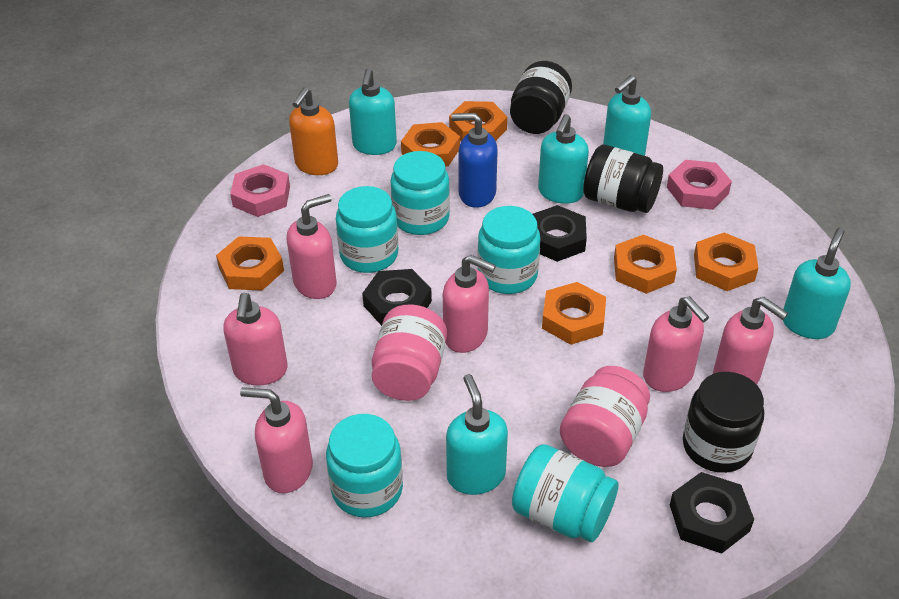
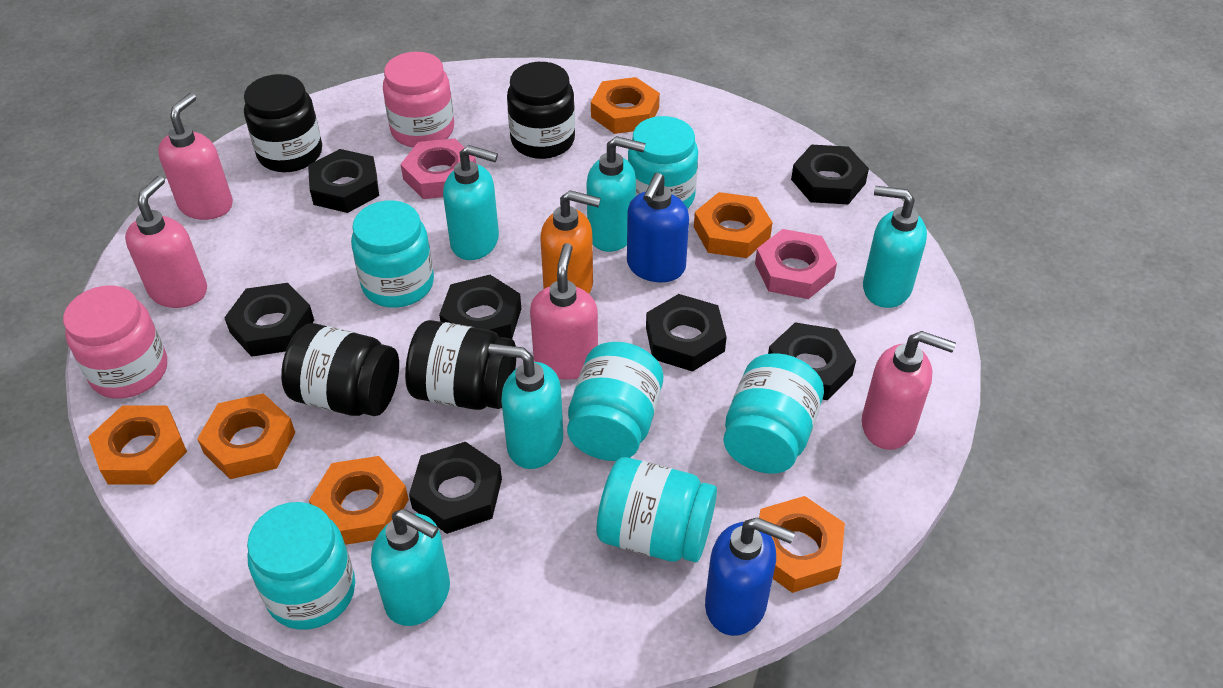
black jar: 3 -> 4
black nut: 3 -> 7
blue soap dispenser: 1 -> 2
pink soap dispenser: 6 -> 4
turquoise jar: 5 -> 6

